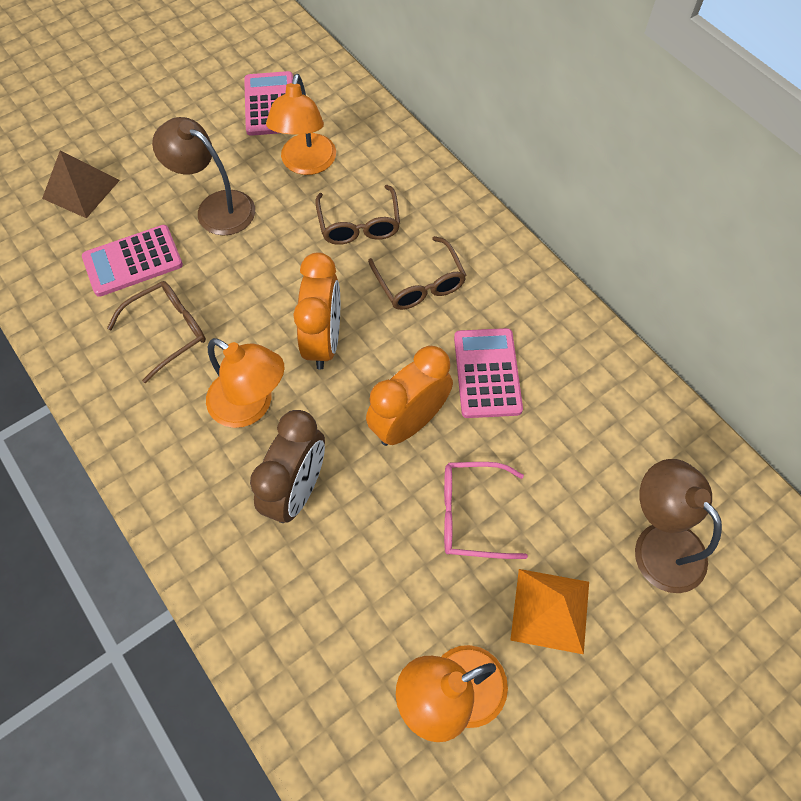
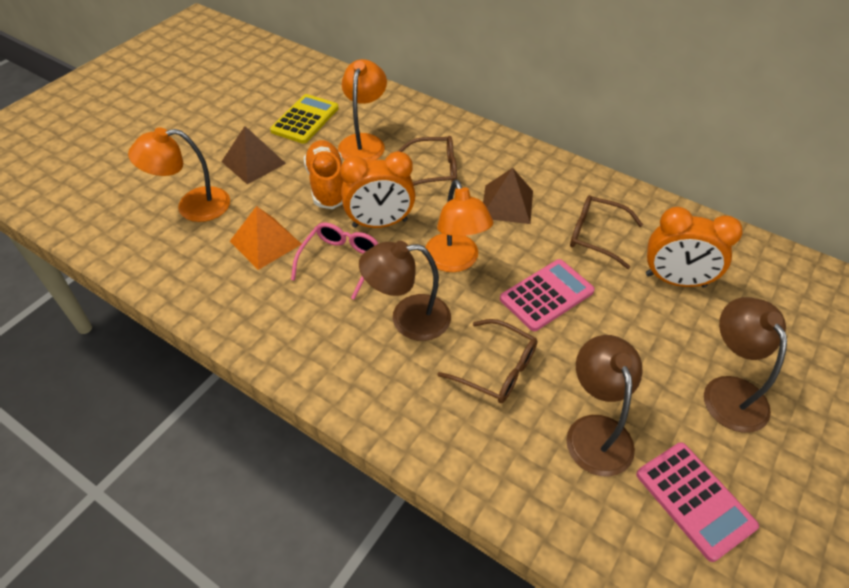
brown clock: 1 -> 0
brown lamp: 2 -> 3
brown pyramid: 1 -> 2
orange shoe: 0 -> 1
pink calculator: 3 -> 2
yellow calculator: 0 -> 1

